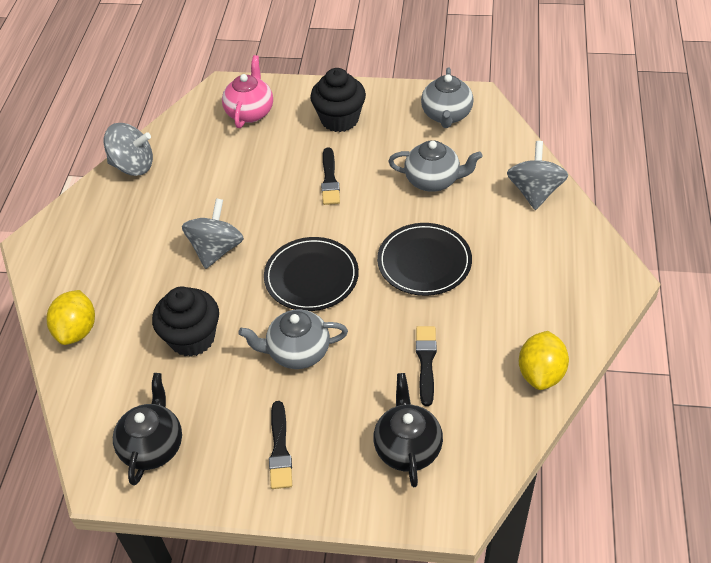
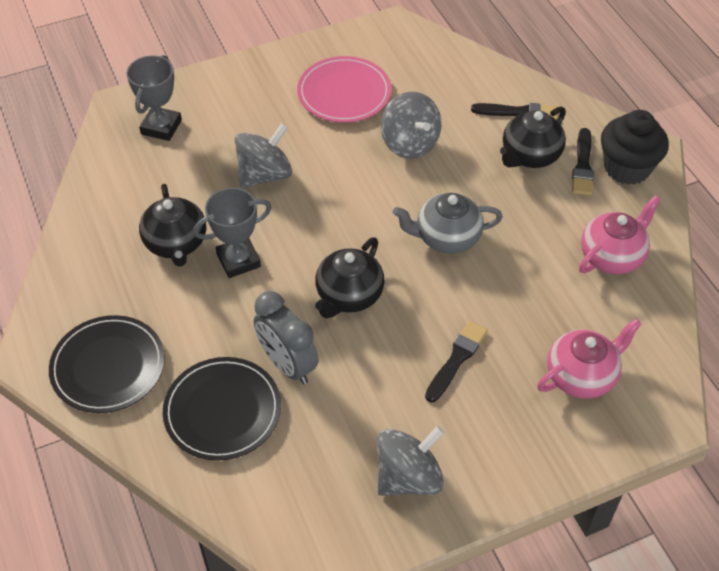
black cupcake: 2 -> 1
black teapot: 2 -> 3
grey clock: 0 -> 1
grey teapot: 3 -> 1
grey trophy: 0 -> 2
pink plate: 0 -> 1
pink teapot: 1 -> 2
yellow lemon: 2 -> 0

